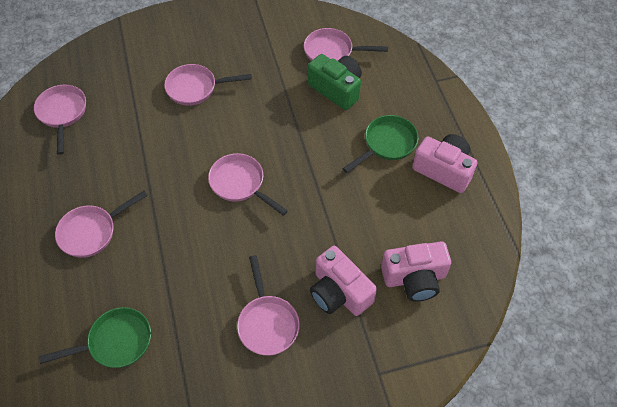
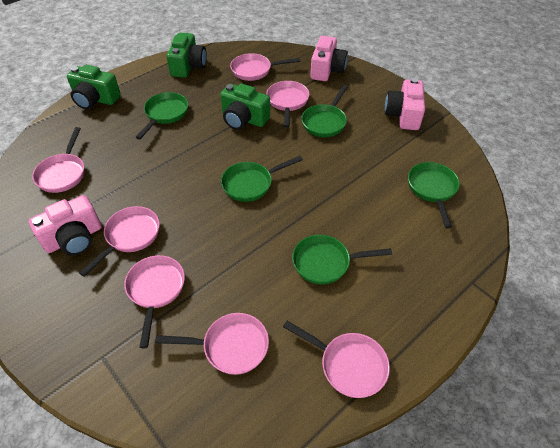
green camera: 1 -> 3
green pan: 2 -> 5
pink pan: 6 -> 7

